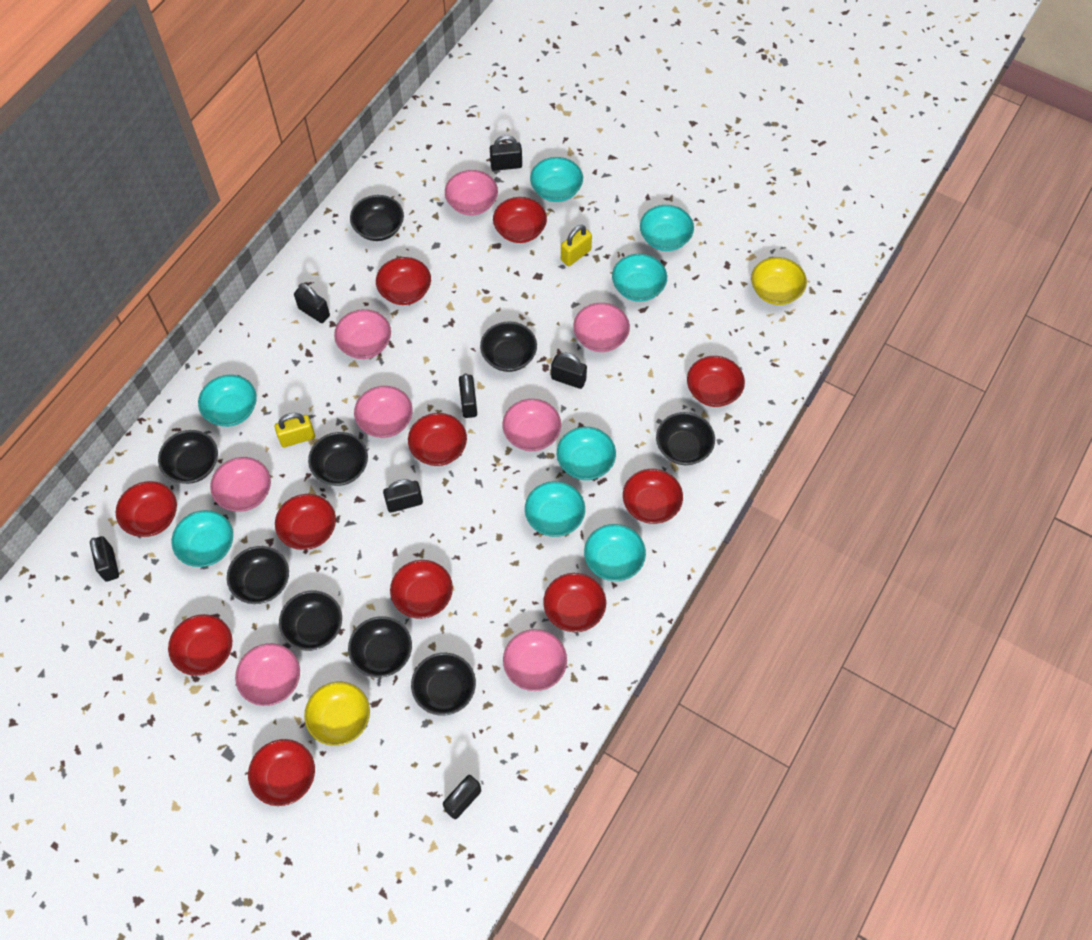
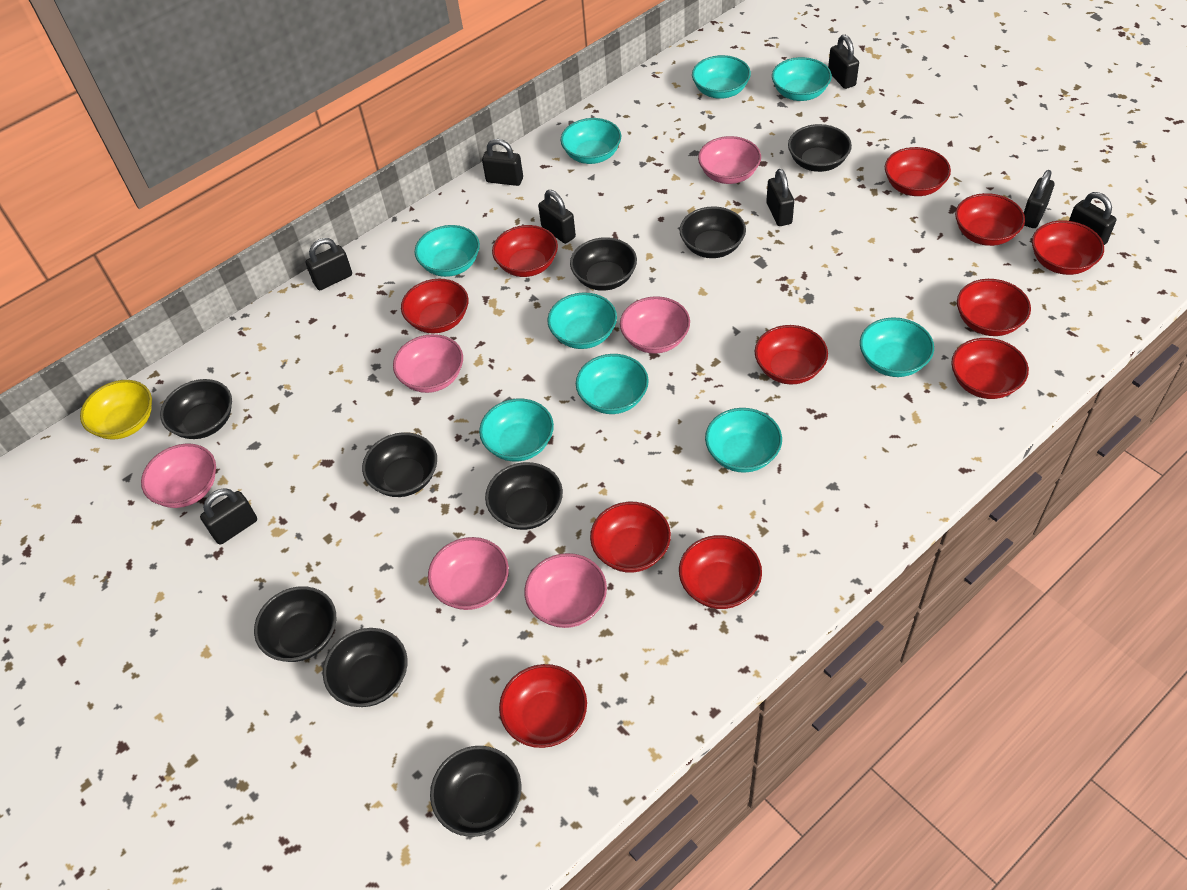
black padlock: 7 -> 8
pink bowl: 8 -> 6
turquoise bowl: 8 -> 9
yellow bowl: 2 -> 1
yellow padlock: 2 -> 0

